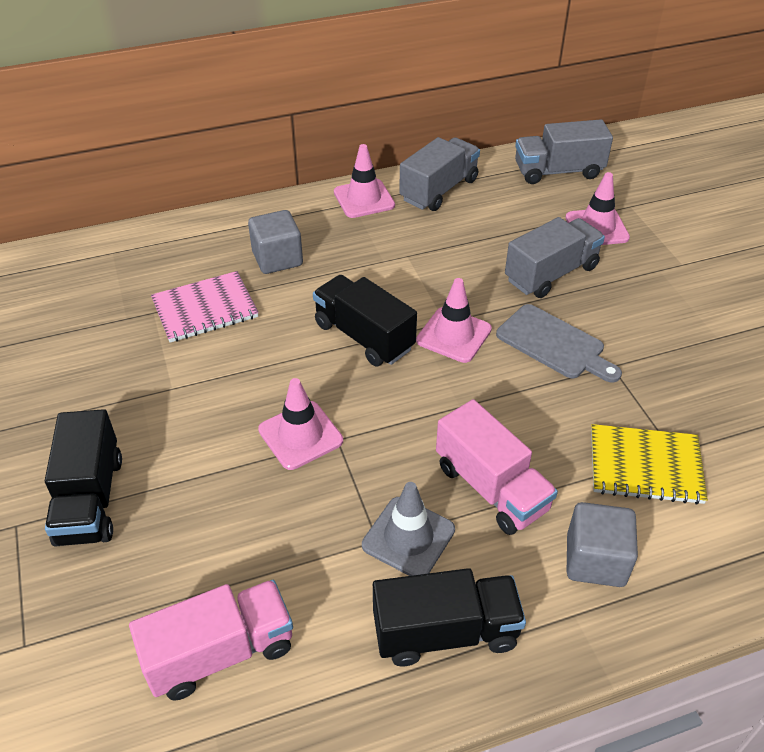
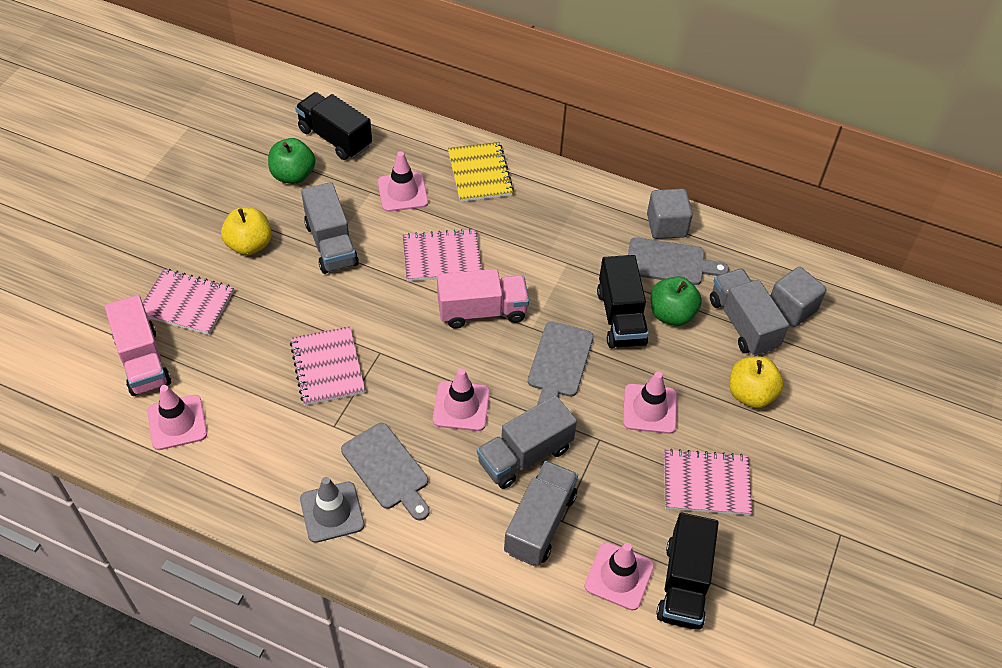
green apple: 0 -> 2
grey cutting board: 1 -> 3
grey truck: 3 -> 4
pink notebook: 1 -> 4
pink traffic cone: 4 -> 5
yellow apple: 0 -> 2

